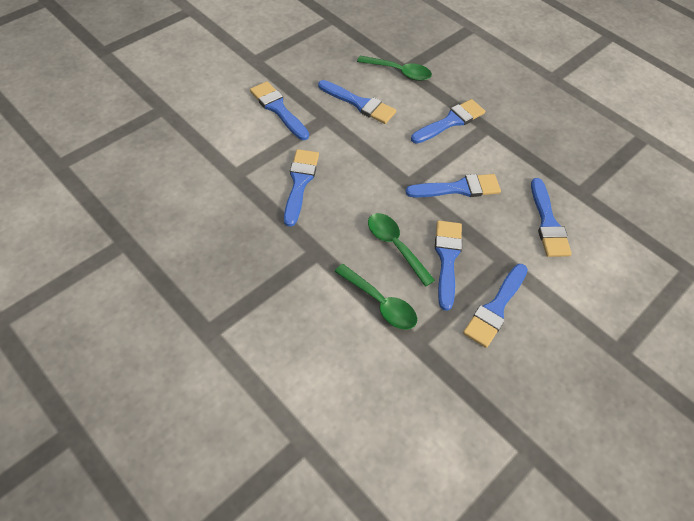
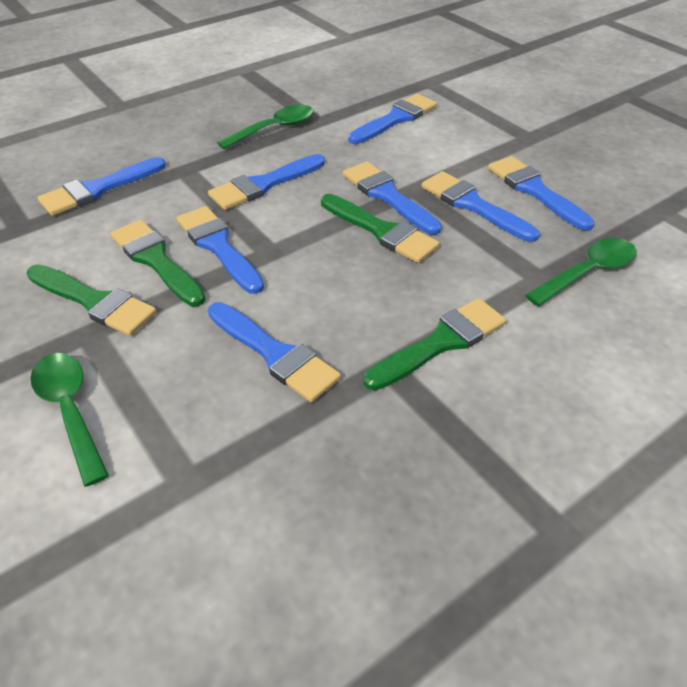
green brush: 0 -> 4

